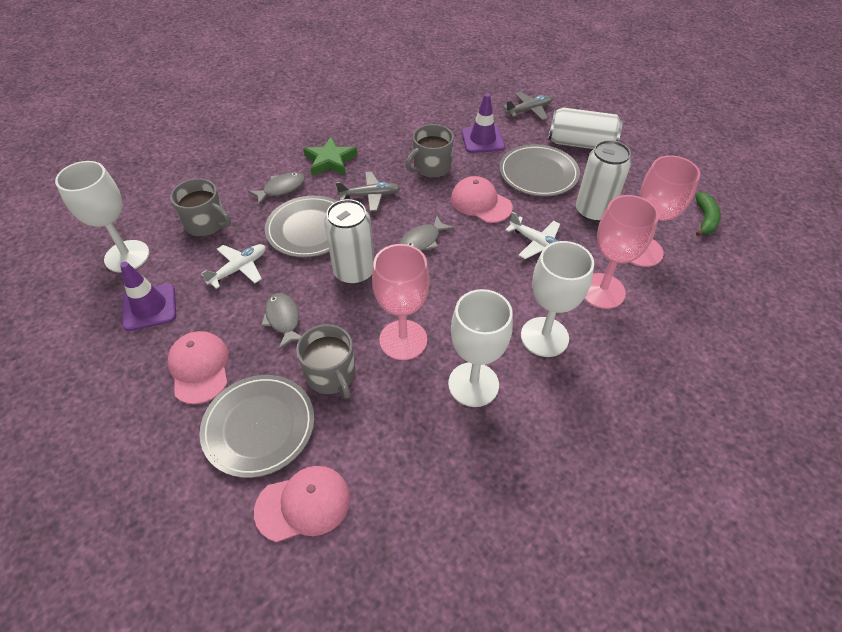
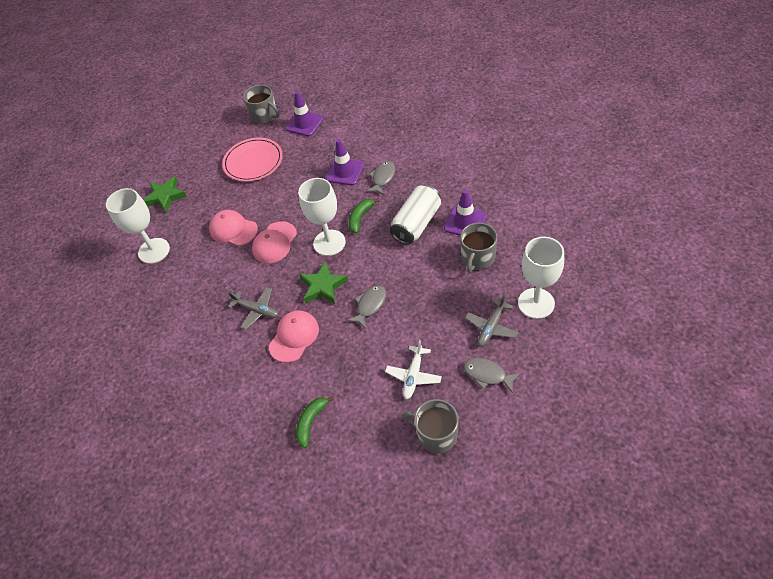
green banana: 1 -> 2
green star: 1 -> 2
grey plate: 3 -> 0
pink goblet: 3 -> 0
pink plate: 0 -> 1
purple traffic cone: 2 -> 3
white can: 3 -> 1
white plane: 2 -> 1

